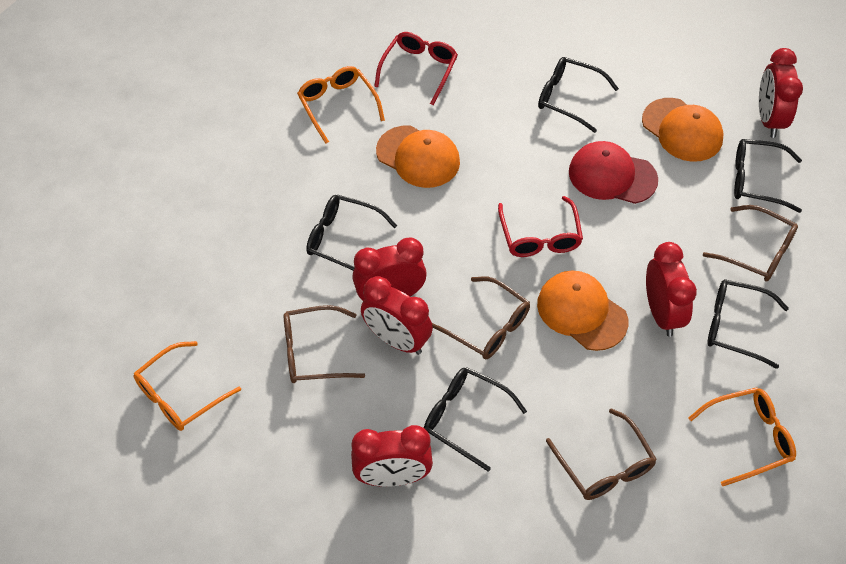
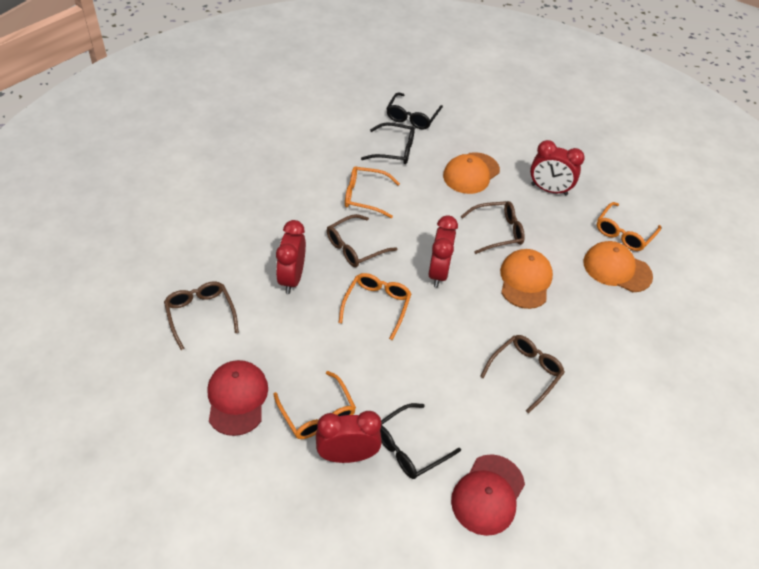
black glasses: 5 -> 3
orange glasses: 3 -> 4
red cap: 1 -> 2
red clock: 5 -> 4
red glasses: 2 -> 0

